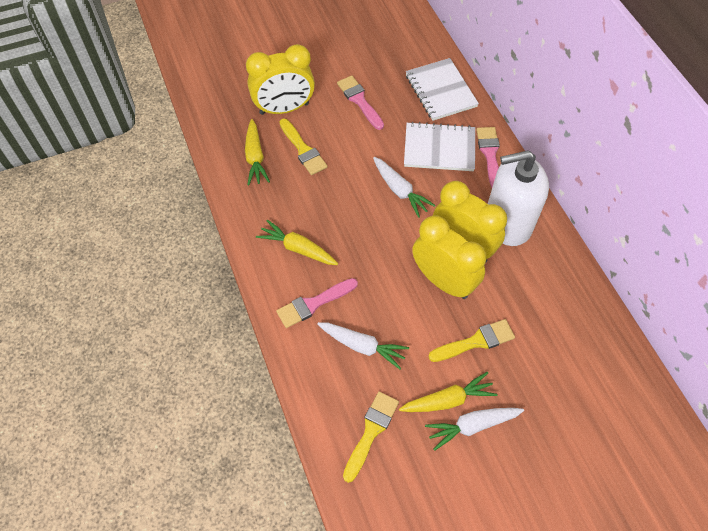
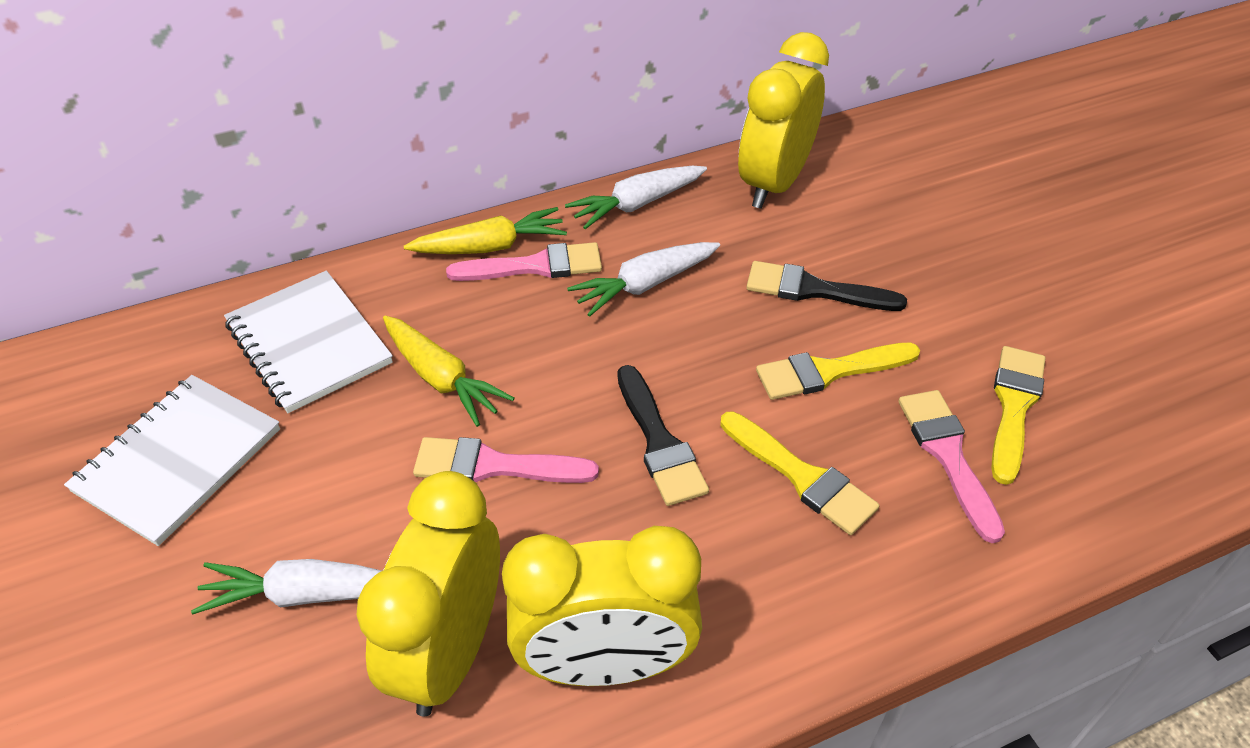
black brush: 0 -> 2
white soap dispenser: 1 -> 0
yellow carrot: 3 -> 2

